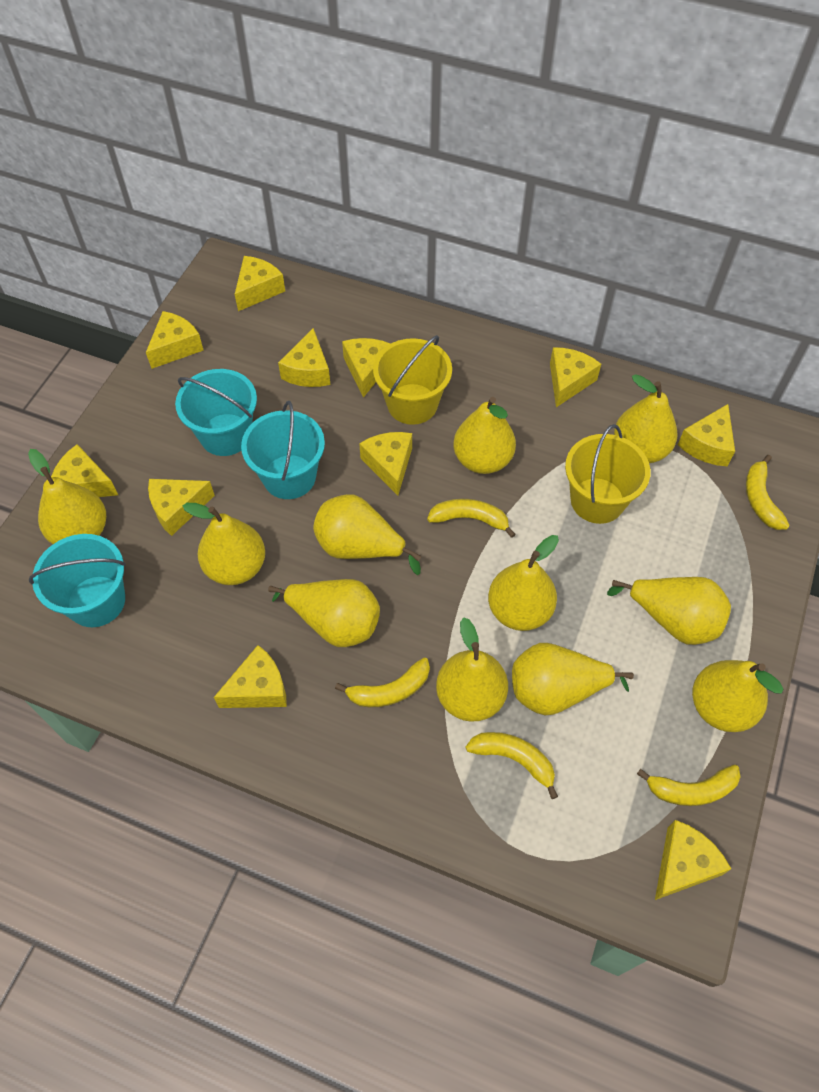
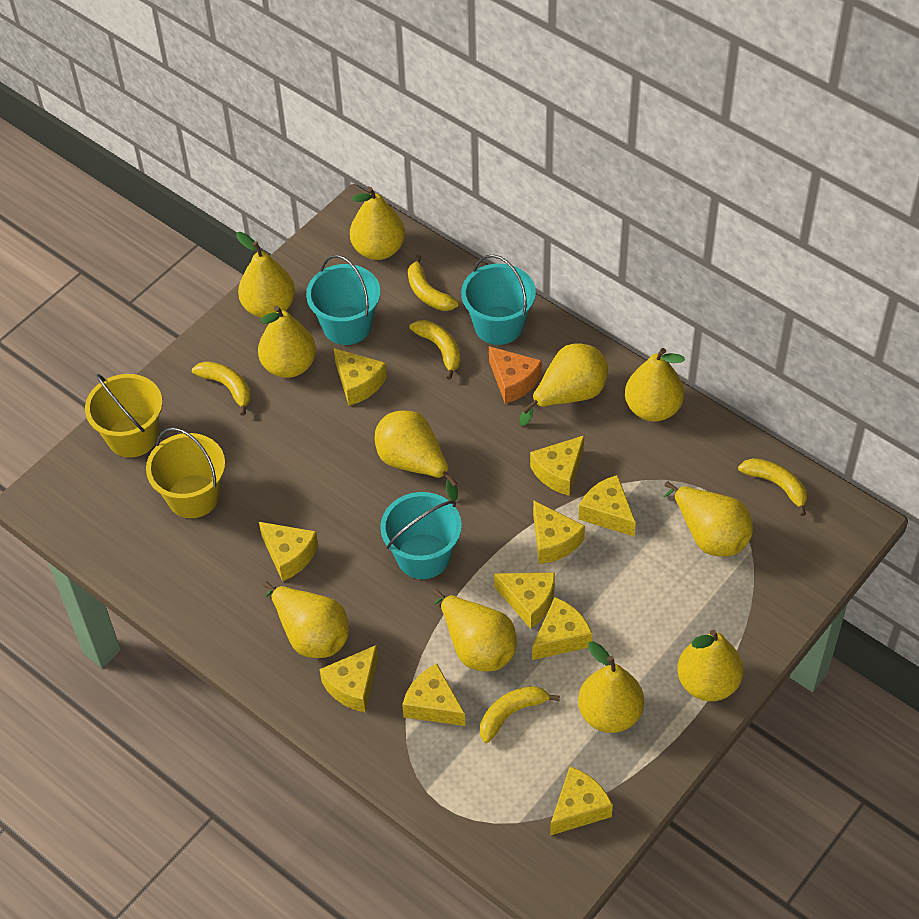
orange cheese: 0 -> 1
yellow cheese: 11 -> 10

